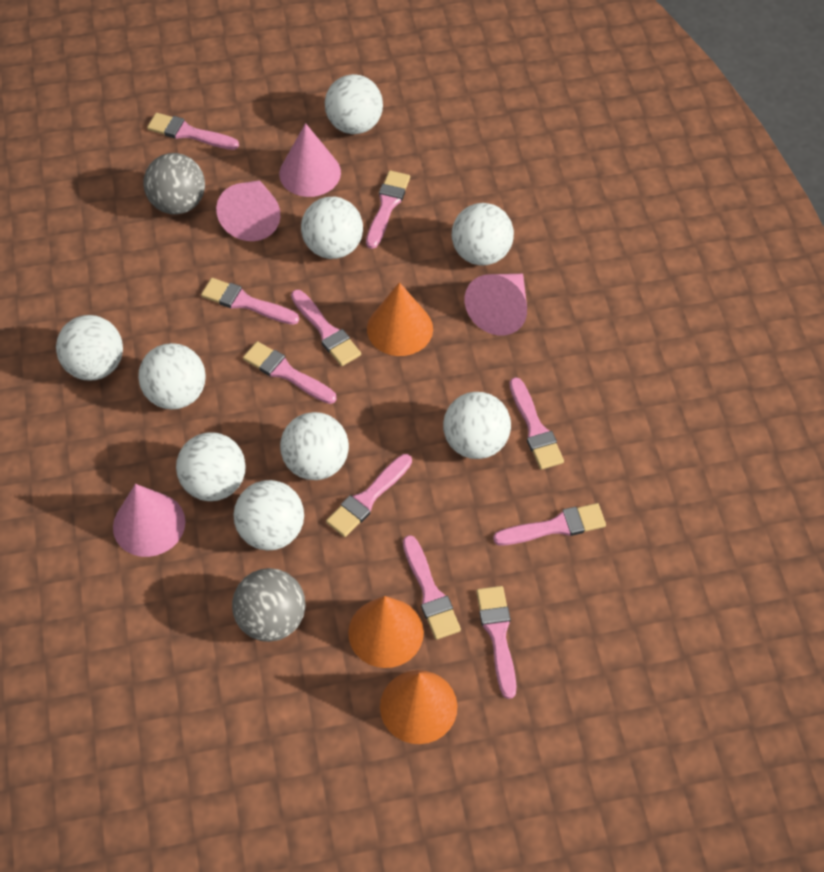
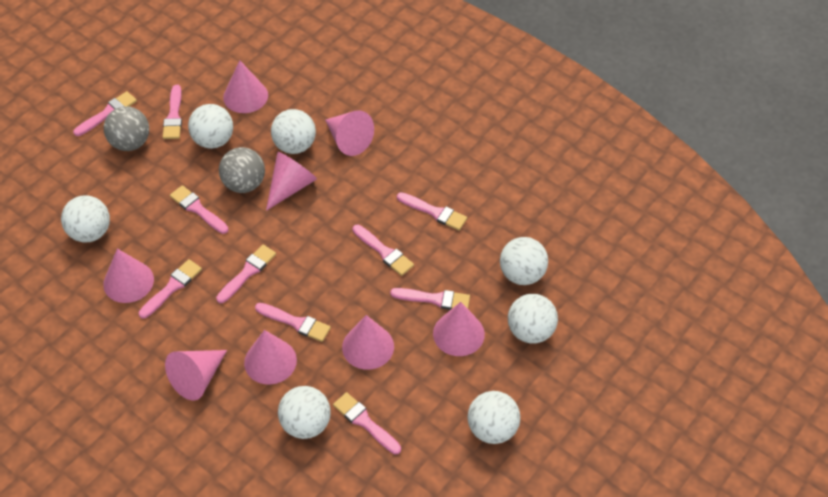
orange cone: 3 -> 0
pink cone: 4 -> 8
white ball: 9 -> 7

